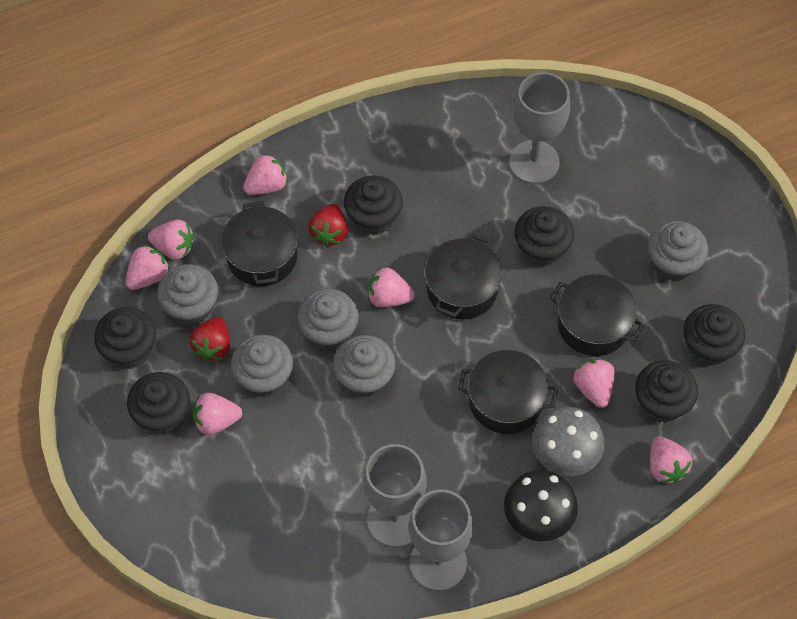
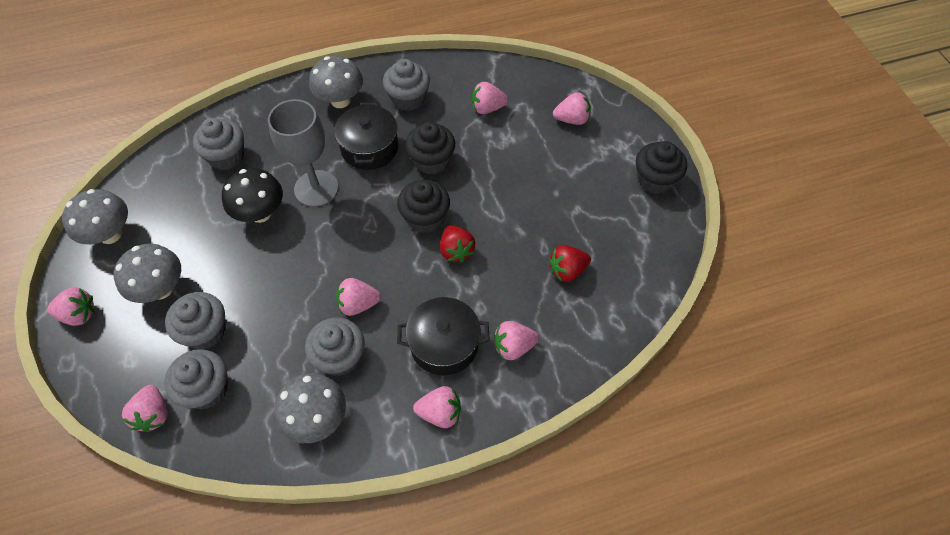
black cupcake: 6 -> 3
black pot: 4 -> 2
grey goblet: 3 -> 1
grey mushroom: 1 -> 4

